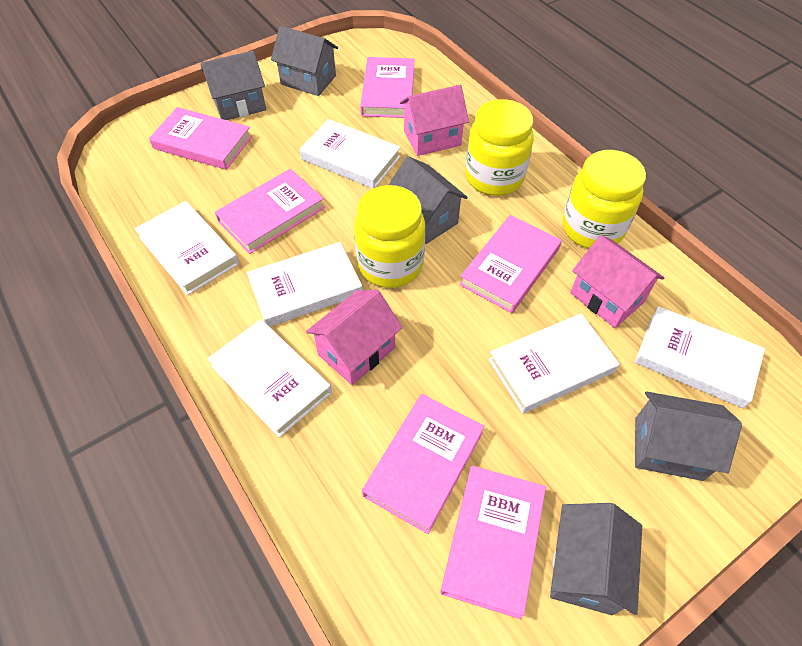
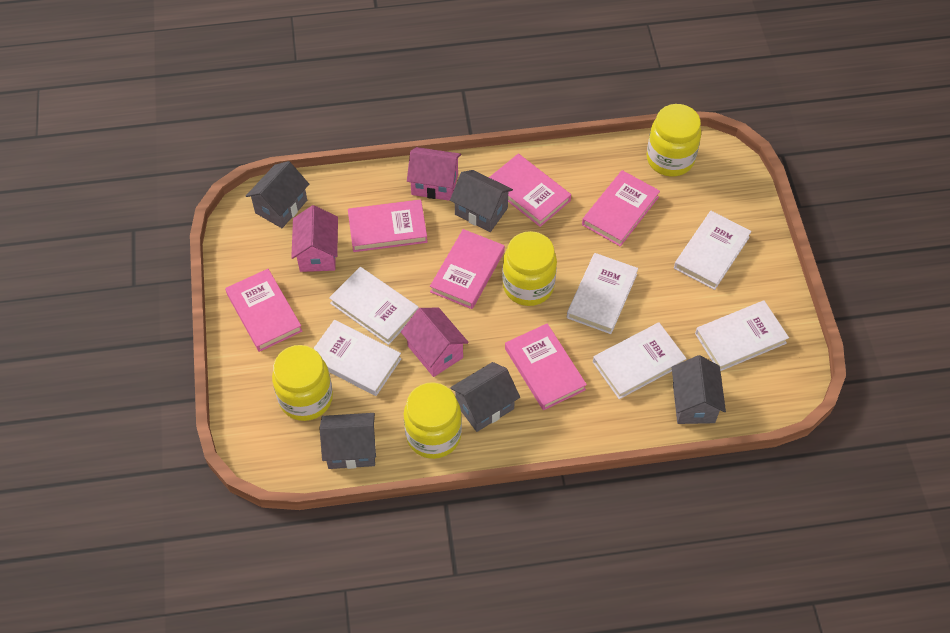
yellow jar: 3 -> 4

